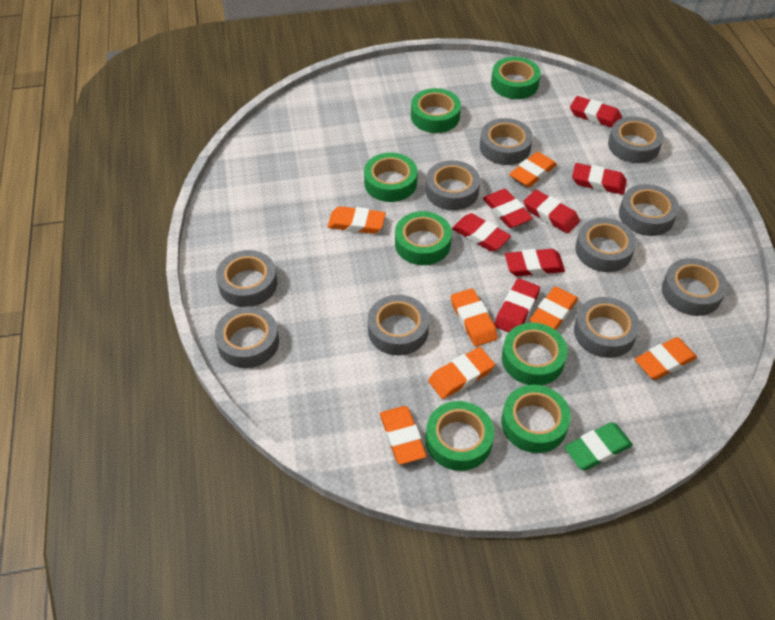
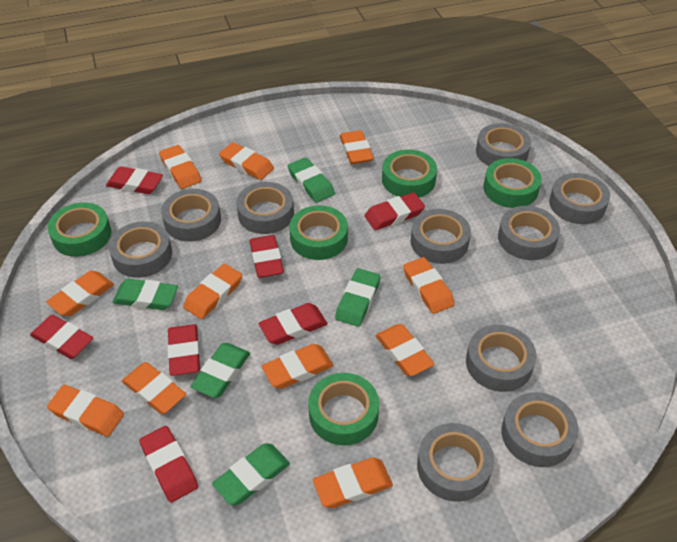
green eraser: 1 -> 5
green tape: 7 -> 5
orange eraser: 7 -> 11

